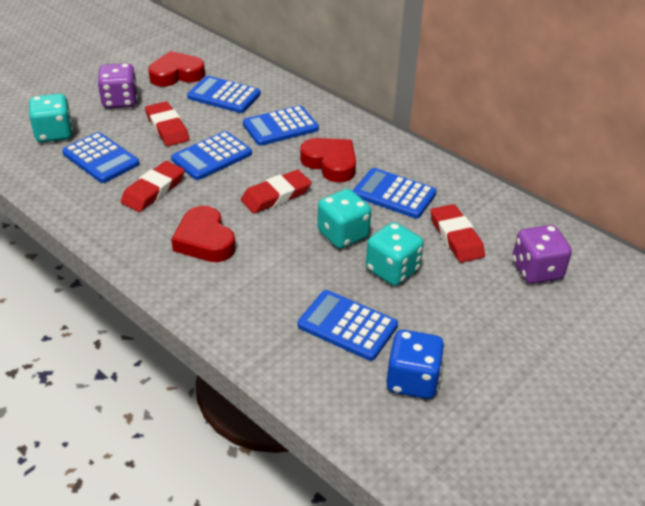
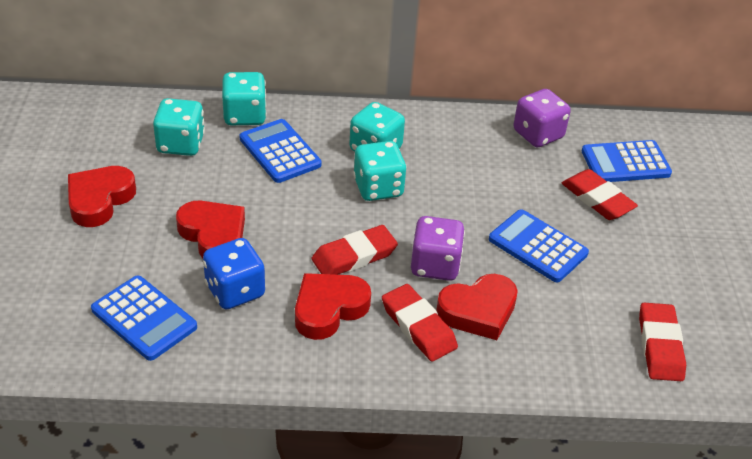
blue calculator: 6 -> 4
red heart: 3 -> 4
turquoise dice: 3 -> 4

